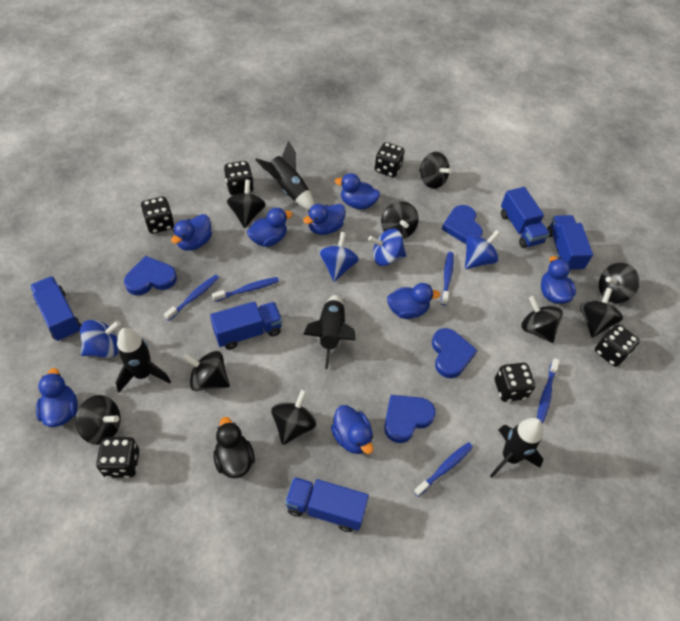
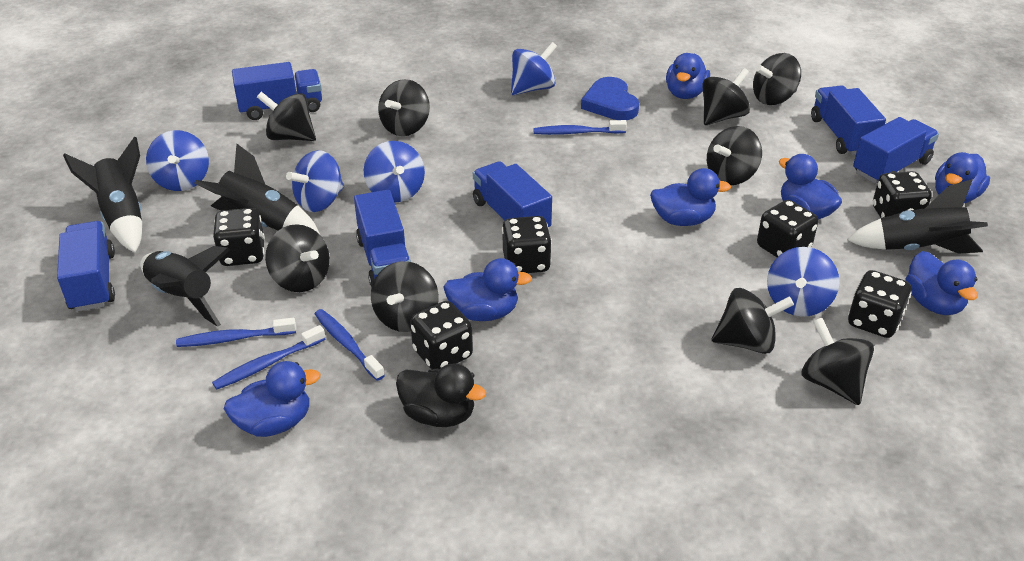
blue duck: 8 -> 7
blue heart: 4 -> 1
blue spinning top: 4 -> 5
blue toothbrush: 5 -> 4
blue truck: 5 -> 6

